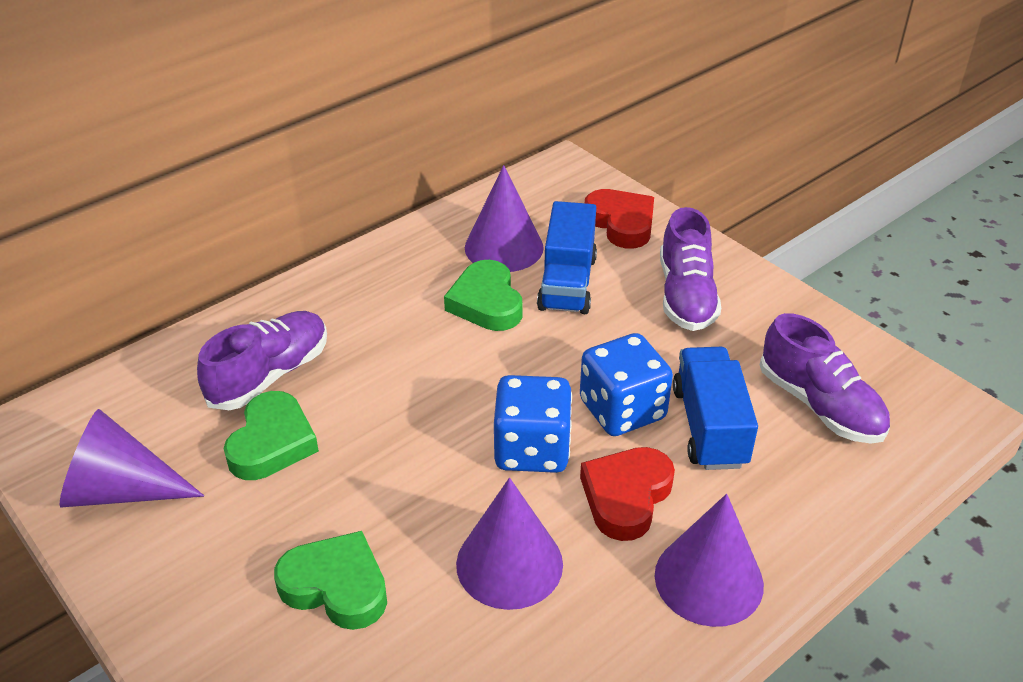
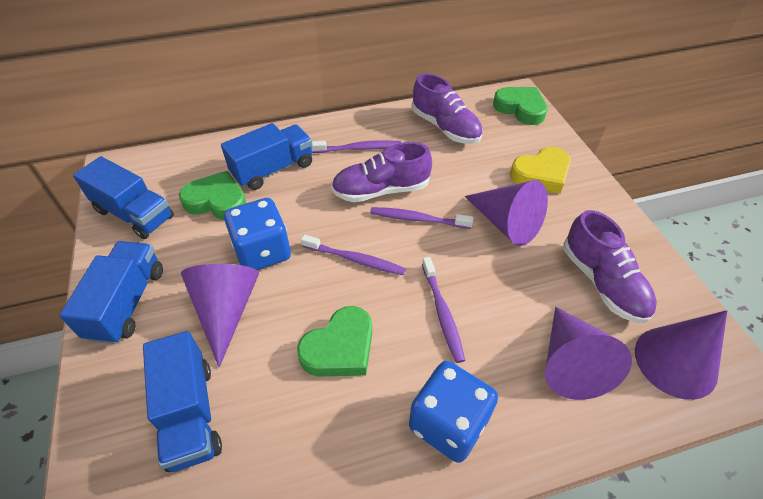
blue truck: 2 -> 4
purple toothbrush: 0 -> 4
red heart: 2 -> 0
yellow heart: 0 -> 1

